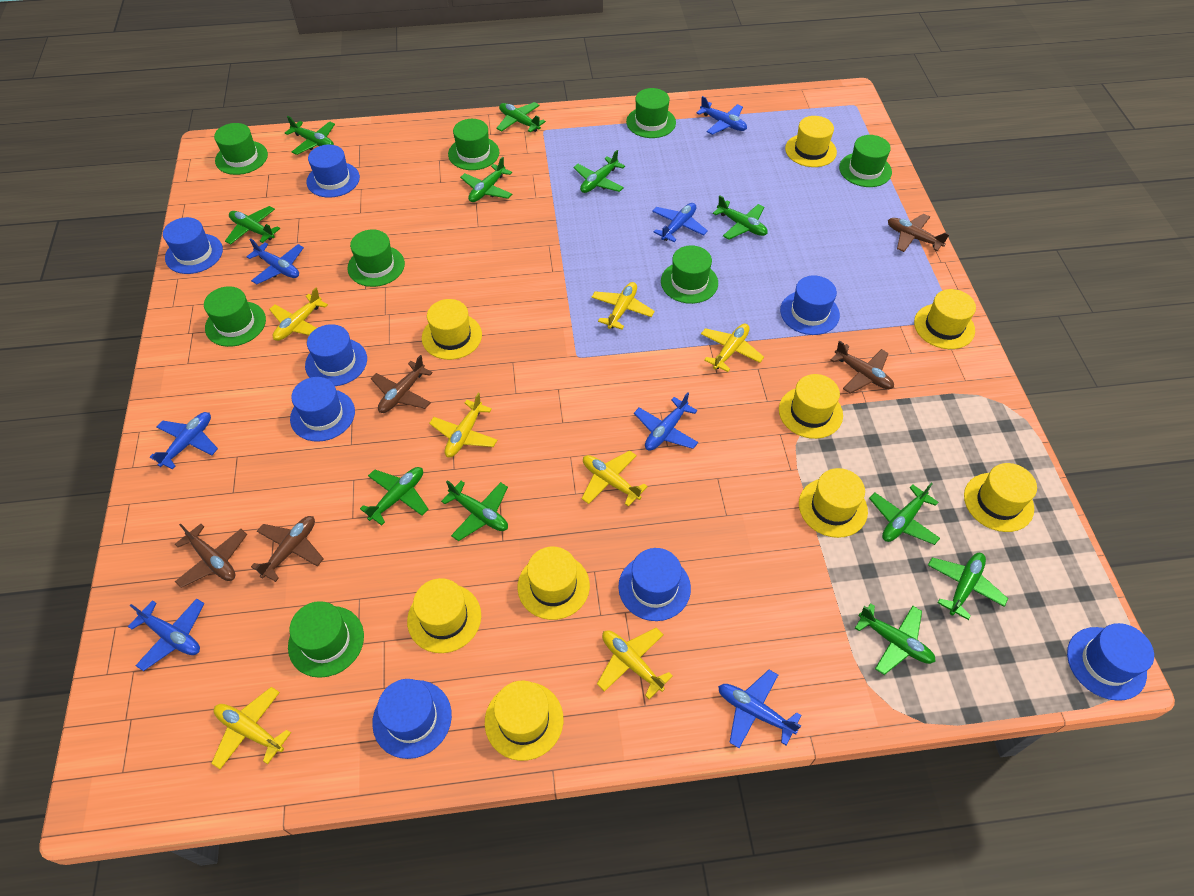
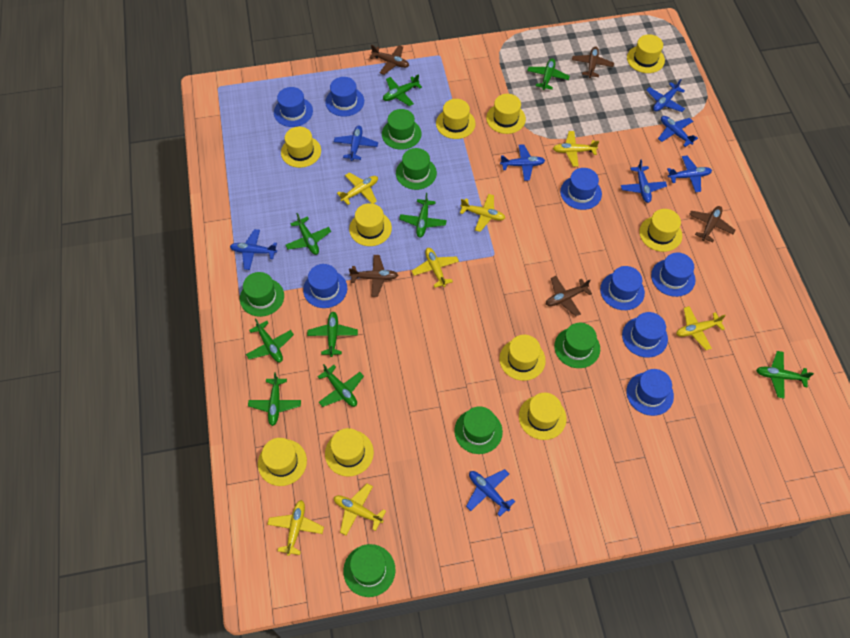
blue plane: 7 -> 8
green hat: 8 -> 6
green plane: 11 -> 9
yellow hat: 9 -> 10

